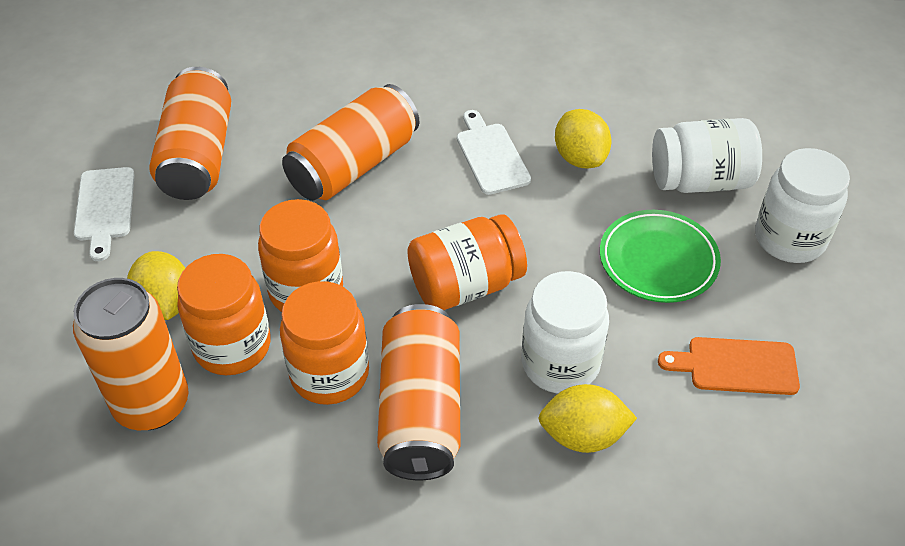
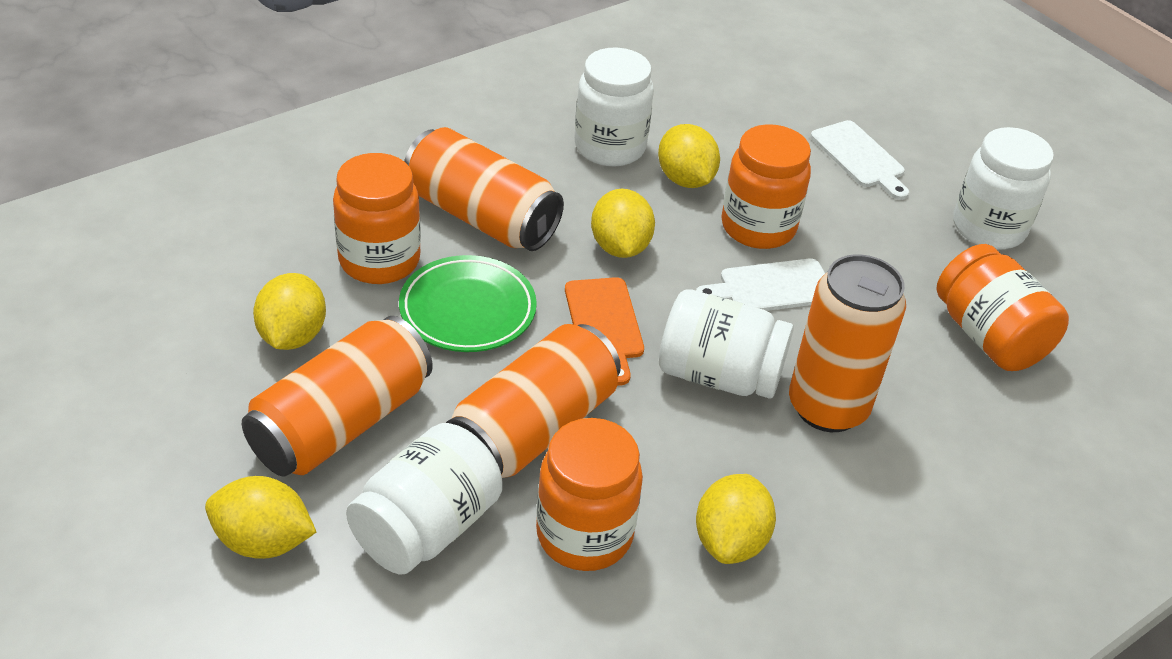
white jar: 3 -> 4
yellow lemon: 3 -> 5

